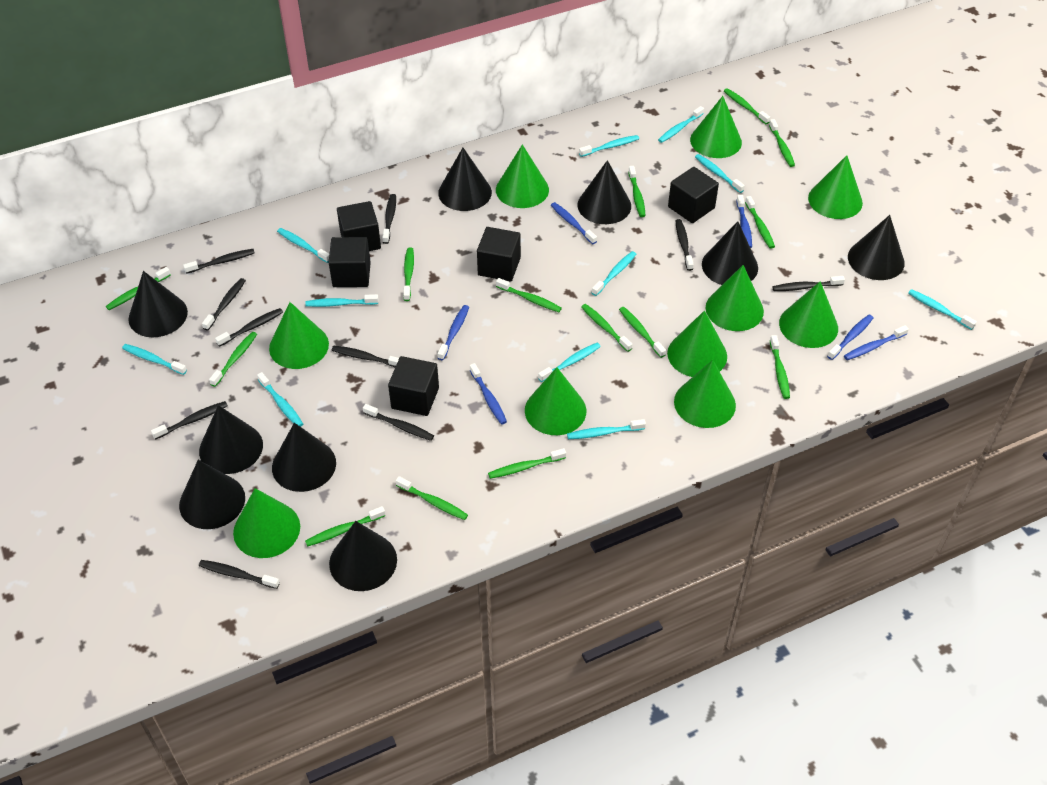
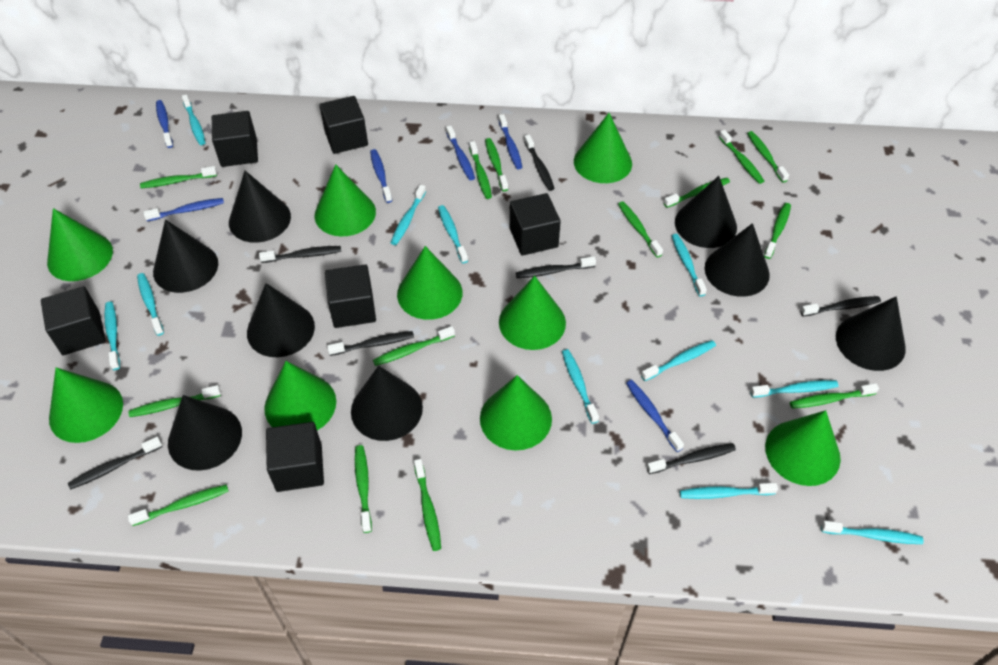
black cone: 9 -> 8
black cube: 5 -> 6
black toothbrush: 10 -> 7
green cone: 10 -> 9

